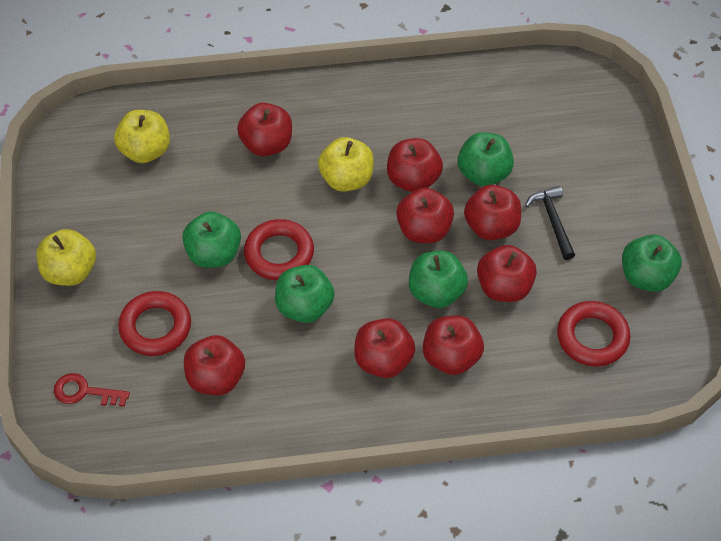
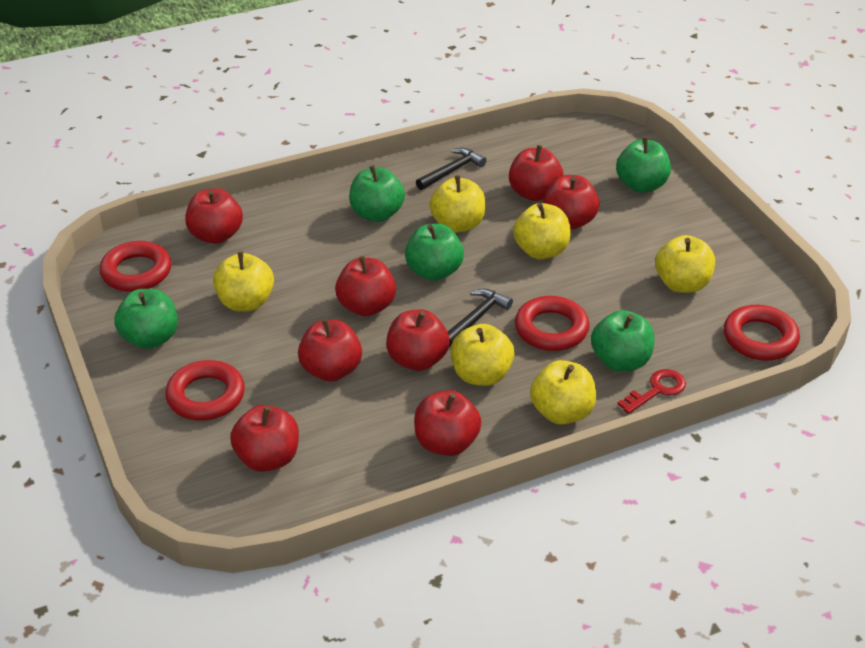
black hammer: 1 -> 2
red ring: 3 -> 4
yellow apple: 3 -> 6

